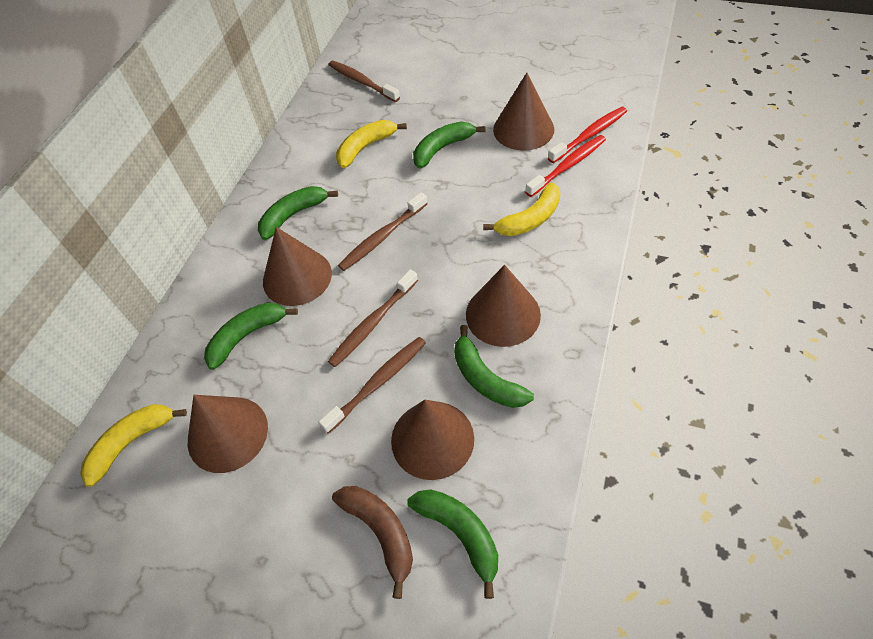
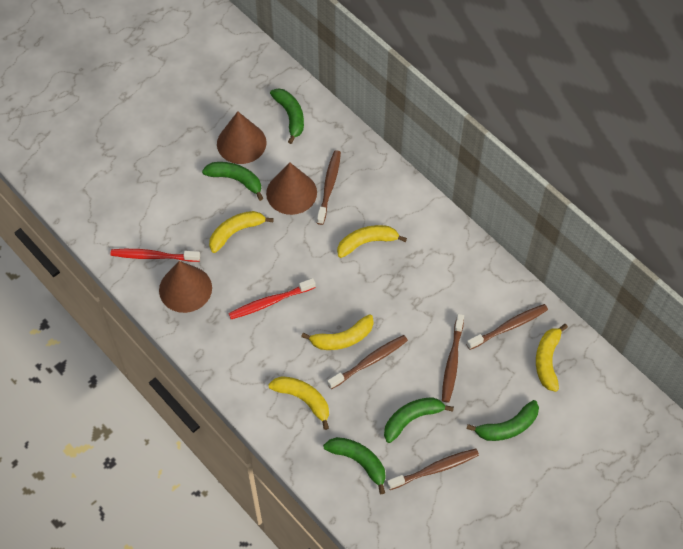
brown banana: 1 -> 0
brown cone: 5 -> 3
brown toothbrush: 4 -> 5
yellow banana: 3 -> 5

